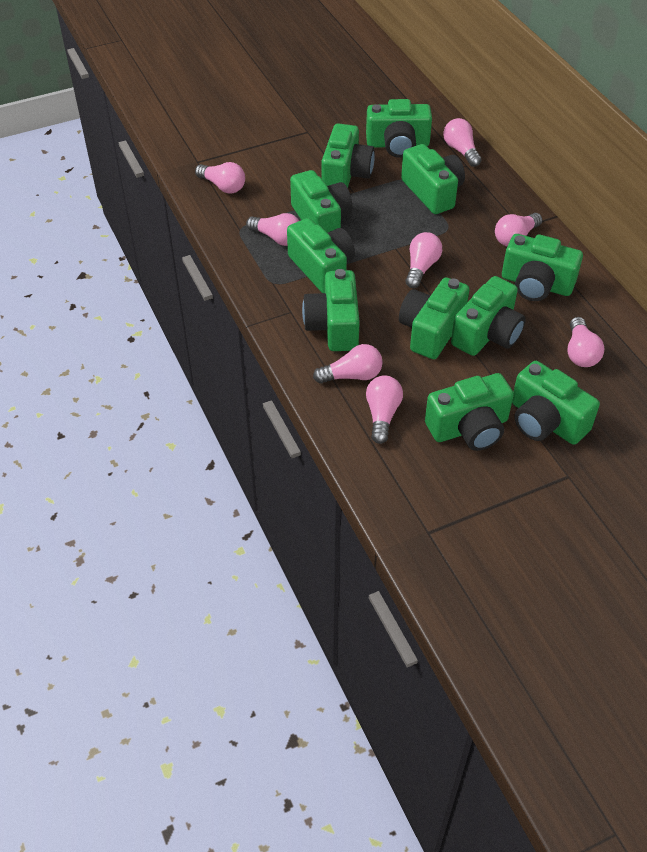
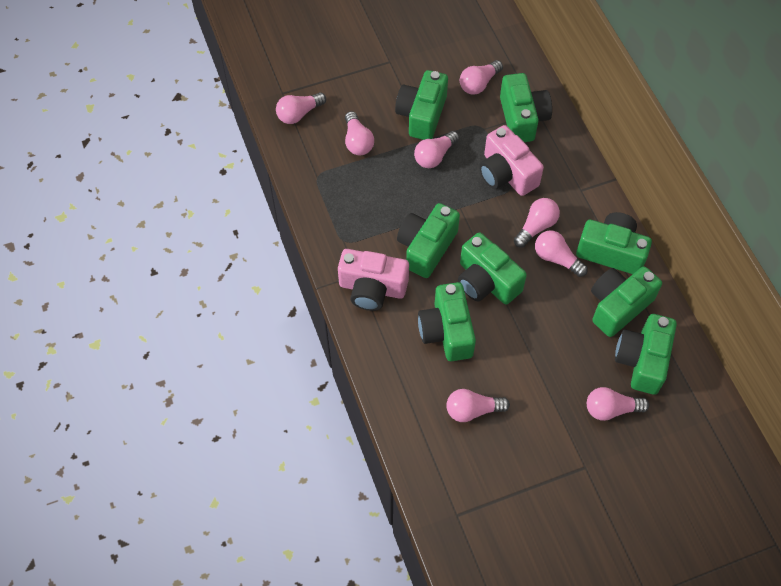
green camera: 11 -> 8
pink camera: 0 -> 2

